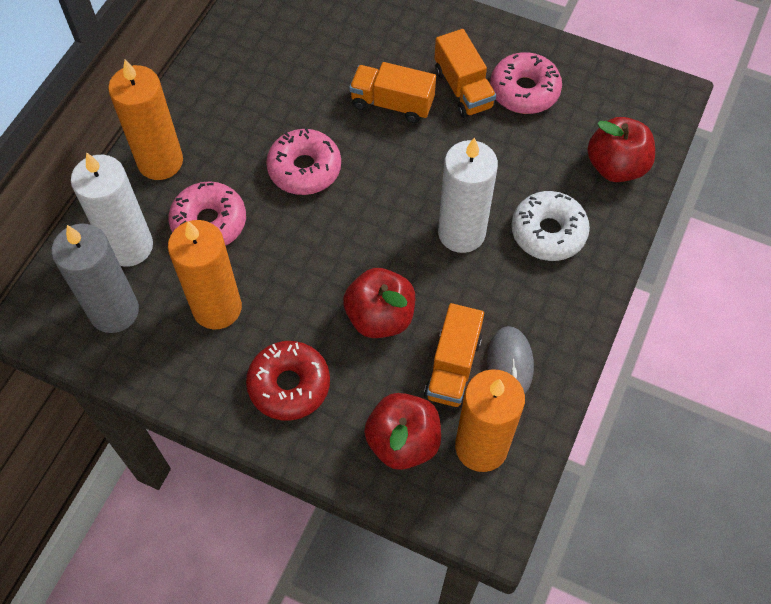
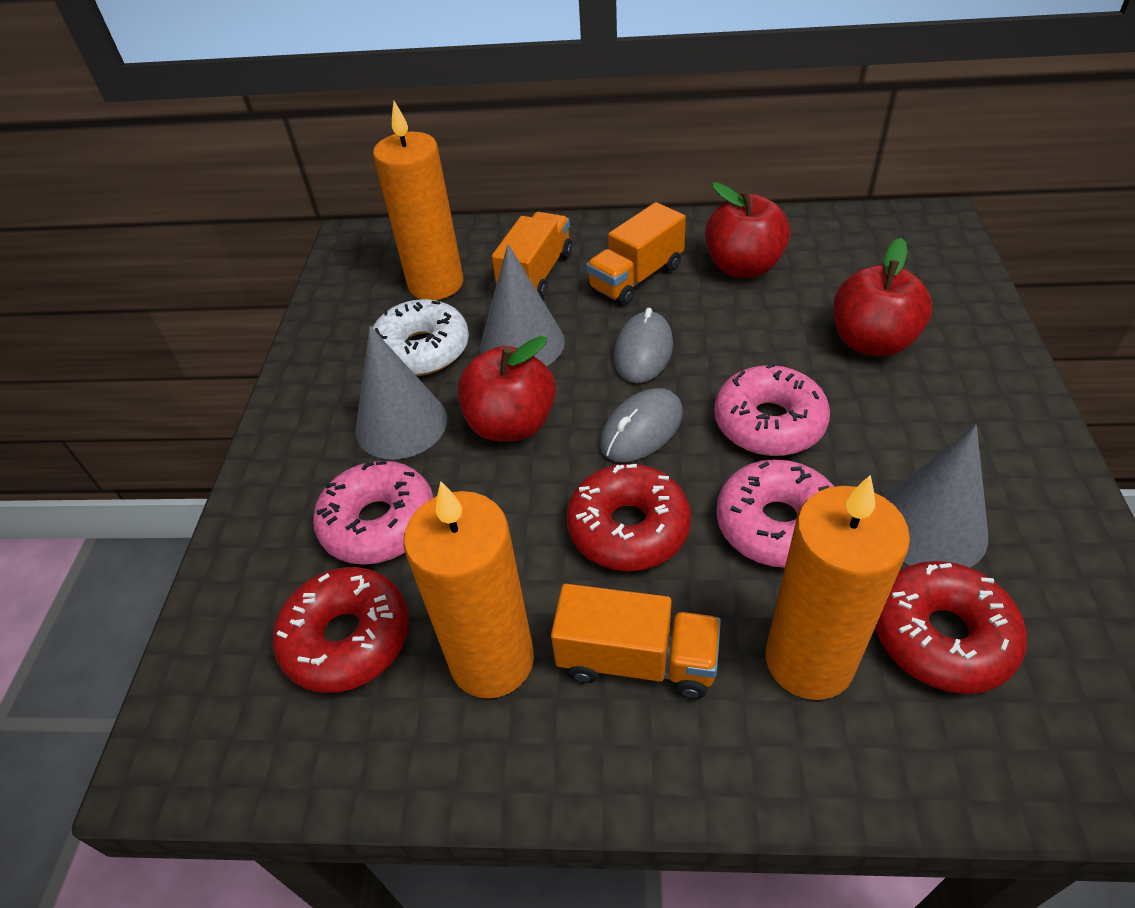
grey candle: 1 -> 0
grey cone: 0 -> 3
grey mouse: 1 -> 2
red donut: 1 -> 3
white candle: 2 -> 0

